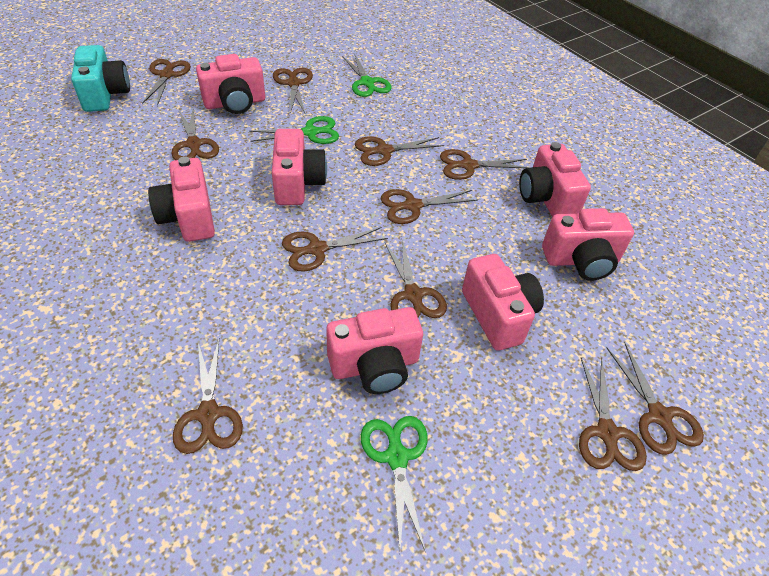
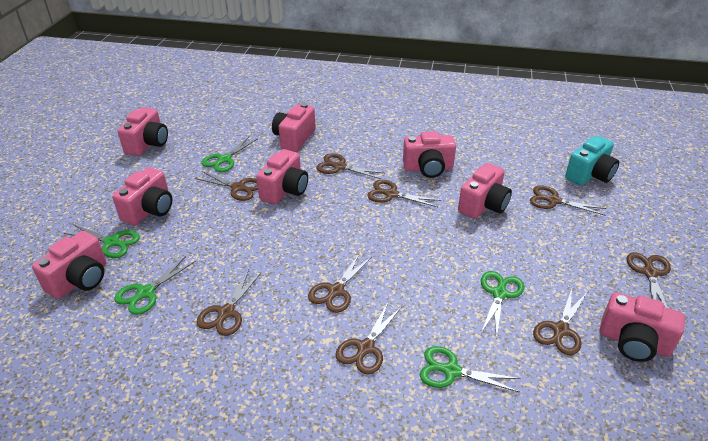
brown scissors: 11 -> 9
green scissors: 3 -> 5
pink camera: 7 -> 8

